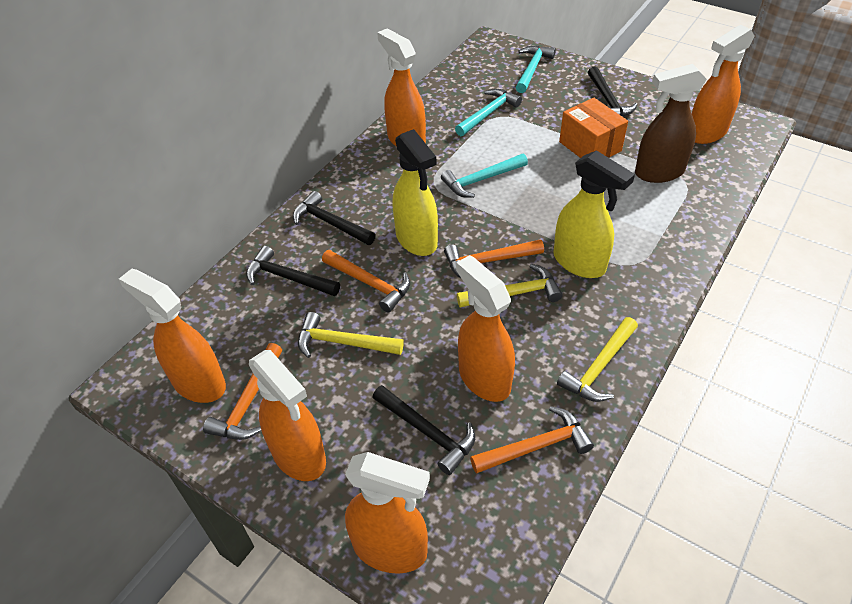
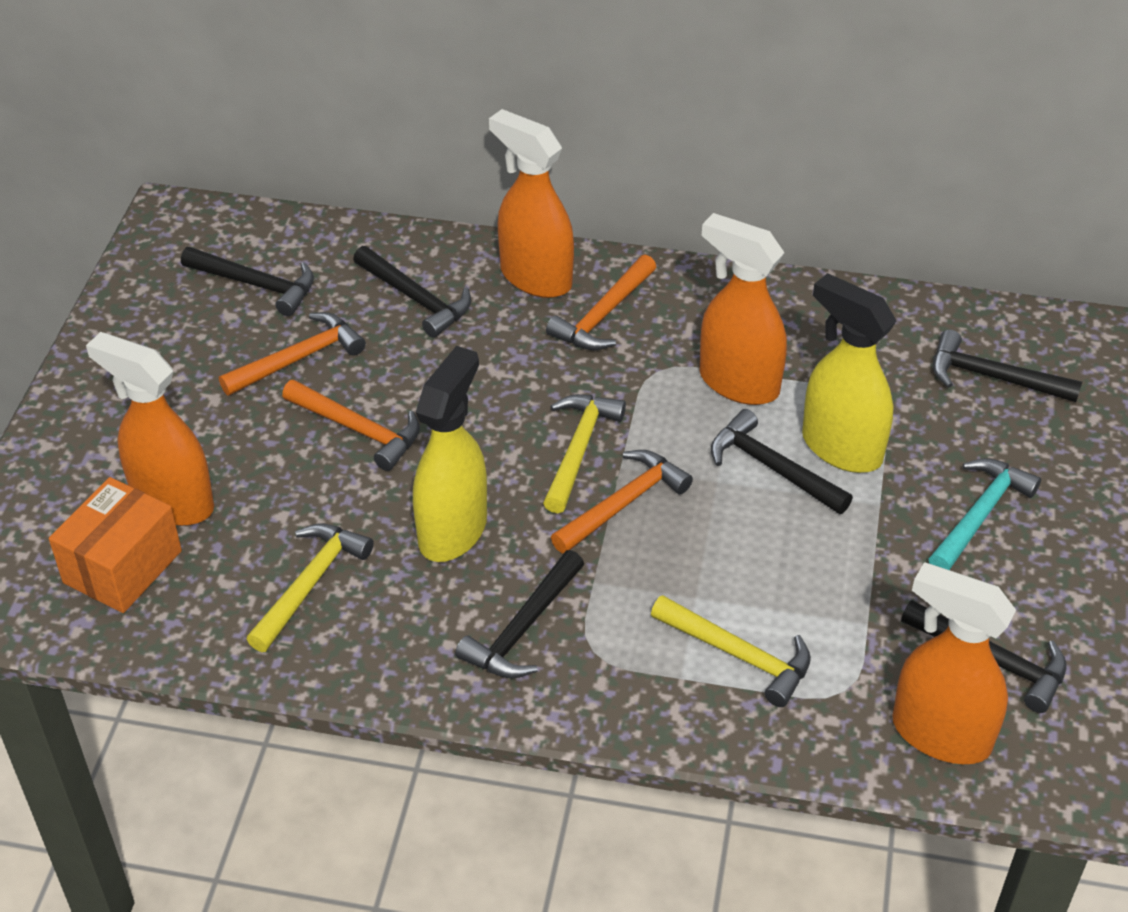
black hammer: 4 -> 6
brown spray bottle: 1 -> 0
orange spray bottle: 6 -> 4
turquoise hammer: 3 -> 1

